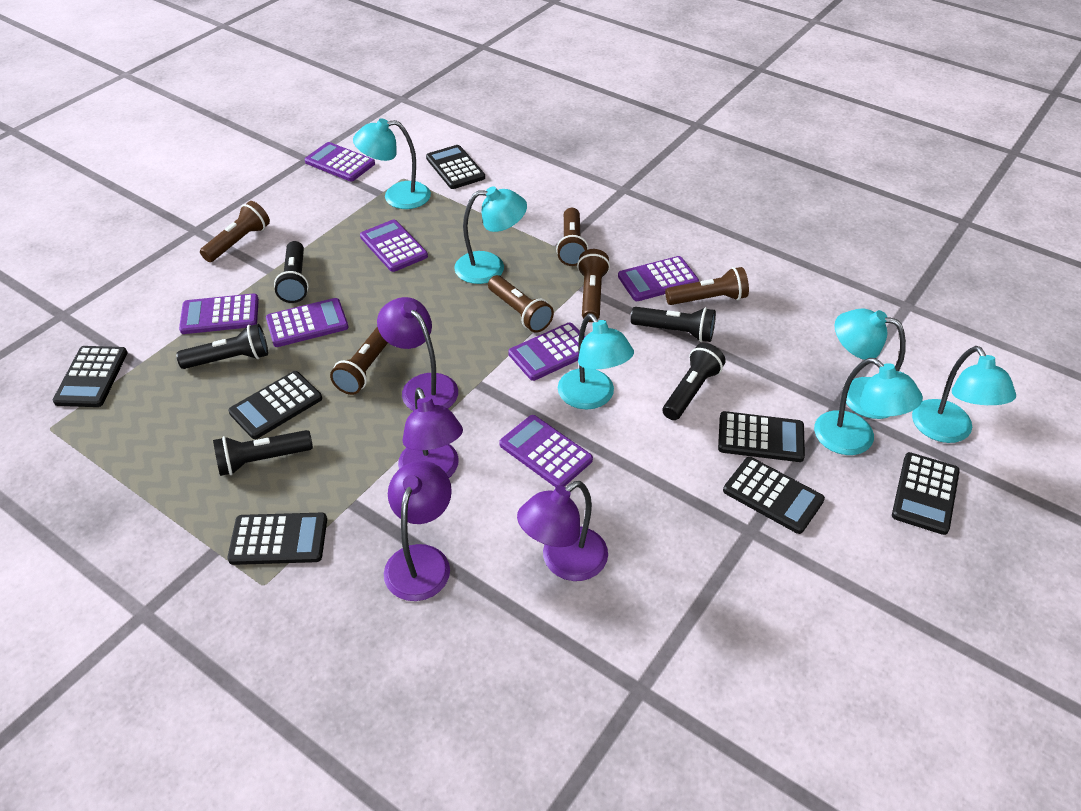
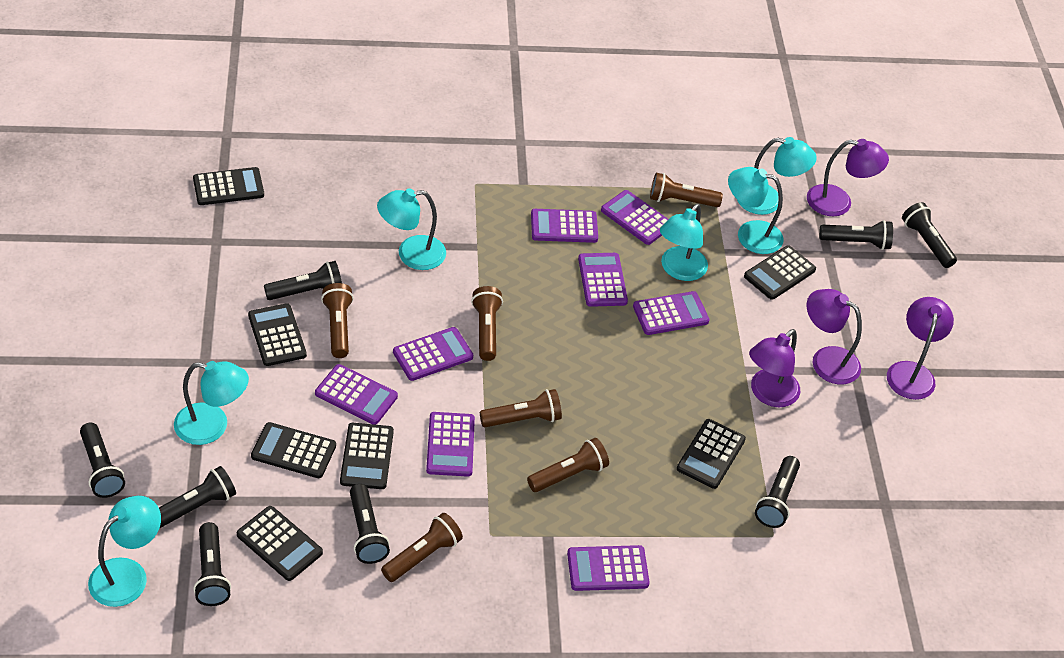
black flashlight: 5 -> 8
purple calculator: 7 -> 8

